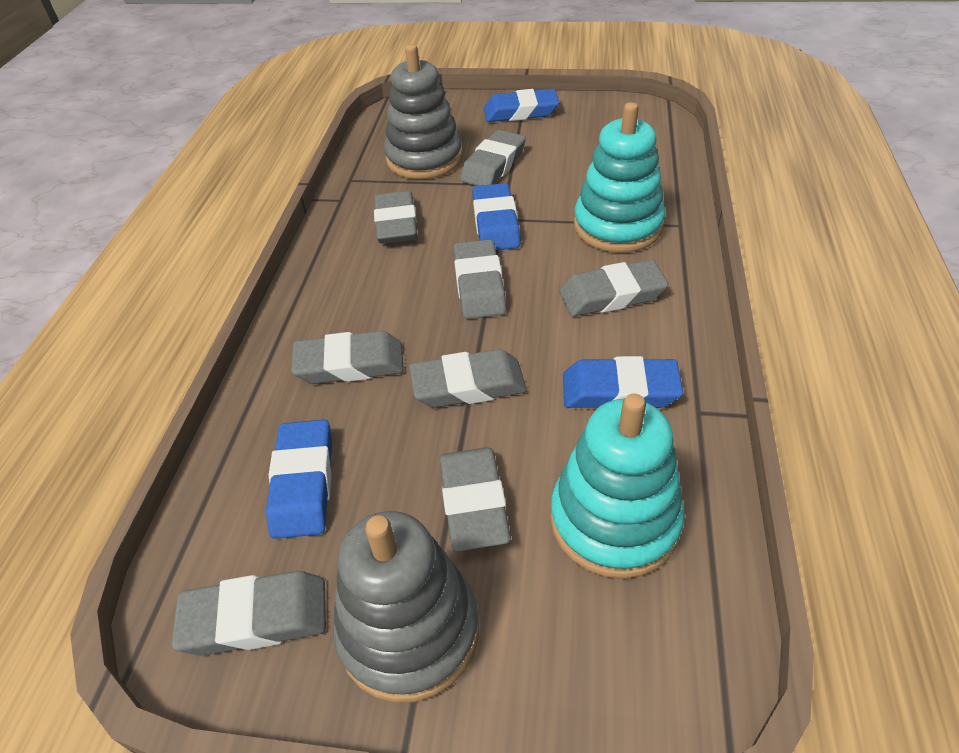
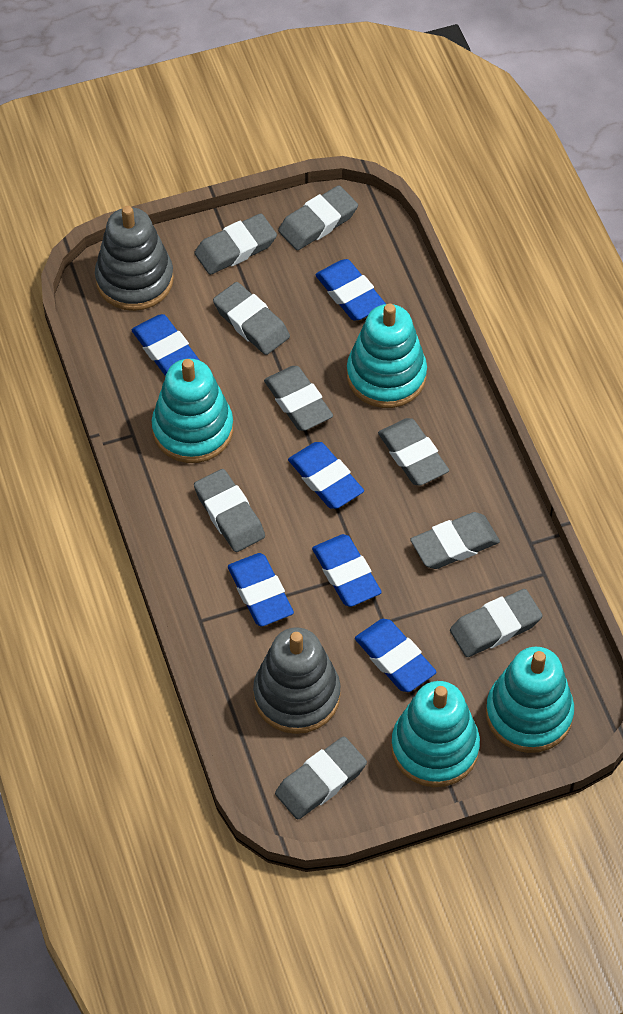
blue eraser: 4 -> 6
grey eraser: 8 -> 9
turquoise stacking toy: 2 -> 4

